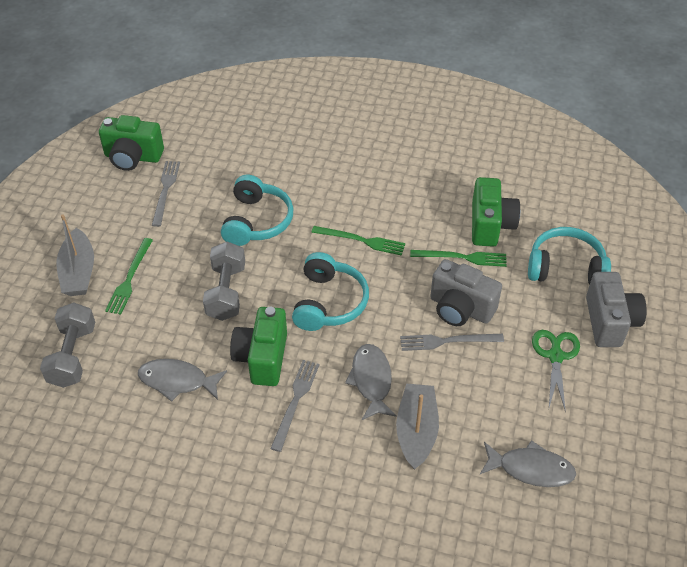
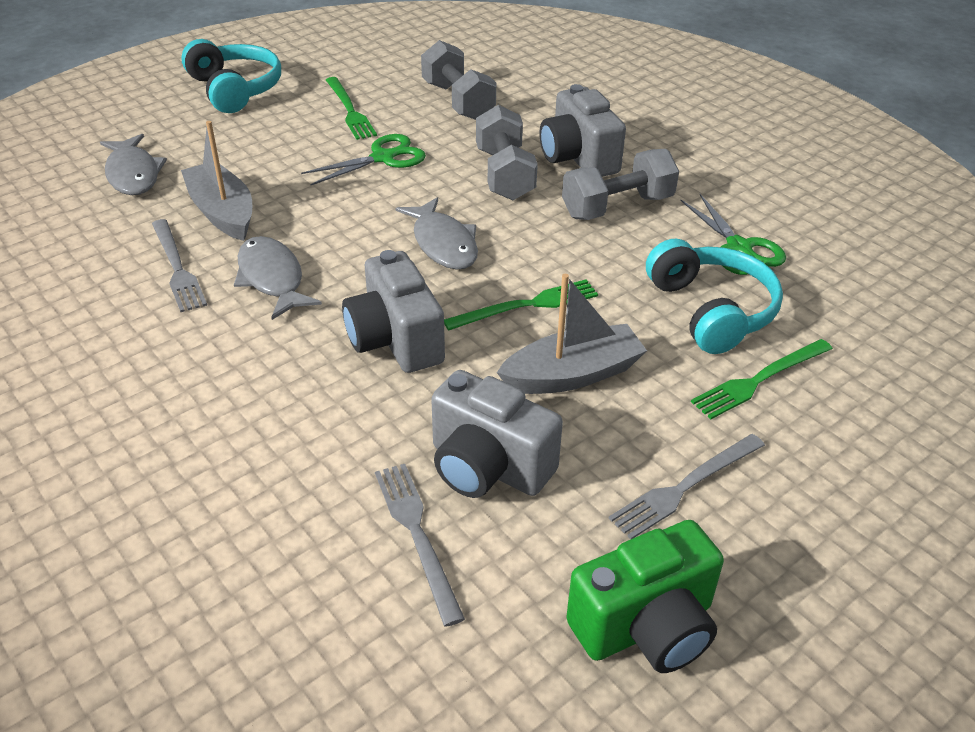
green camera: 3 -> 1
green scissors: 1 -> 2
grey camera: 2 -> 3
grey dumbbell: 2 -> 3
turquoise headphones: 3 -> 2

